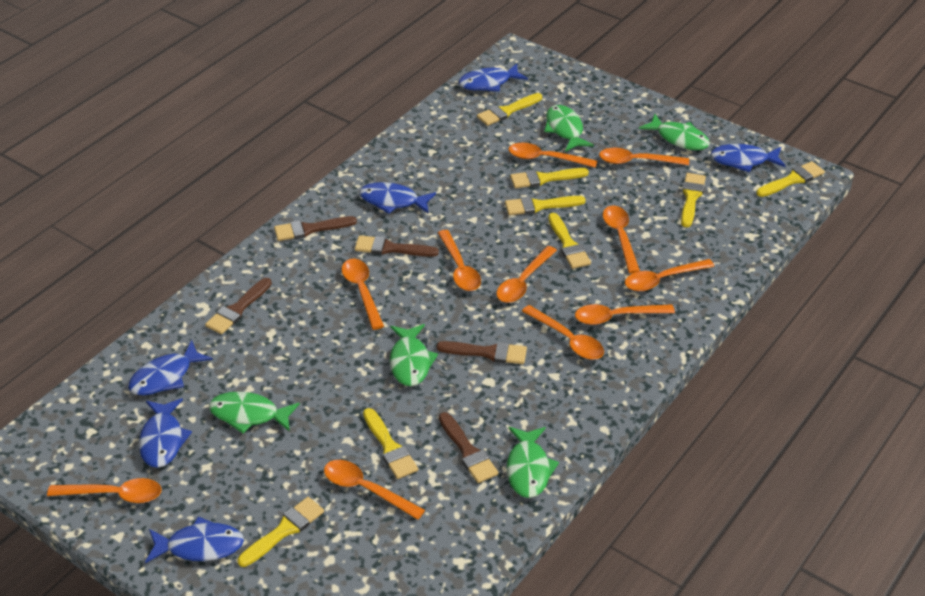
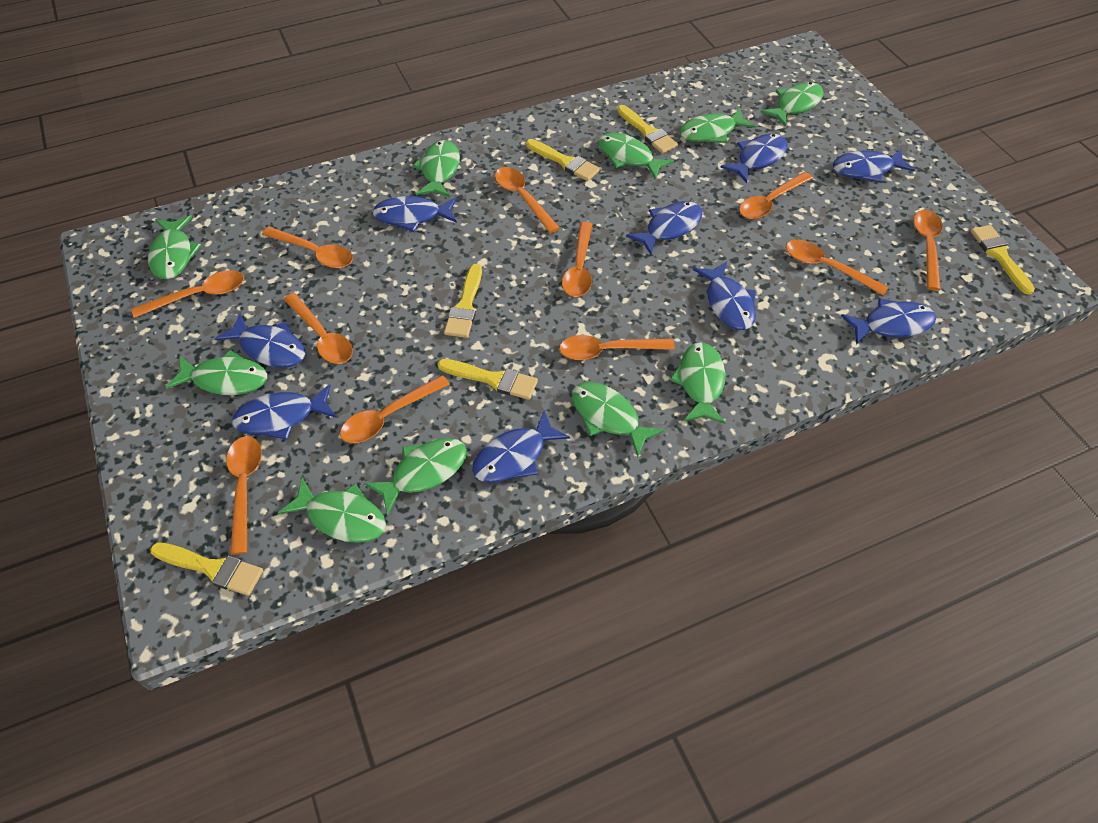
blue fish: 6 -> 9
brown brush: 5 -> 0
green fish: 5 -> 10
yellow brush: 8 -> 6

